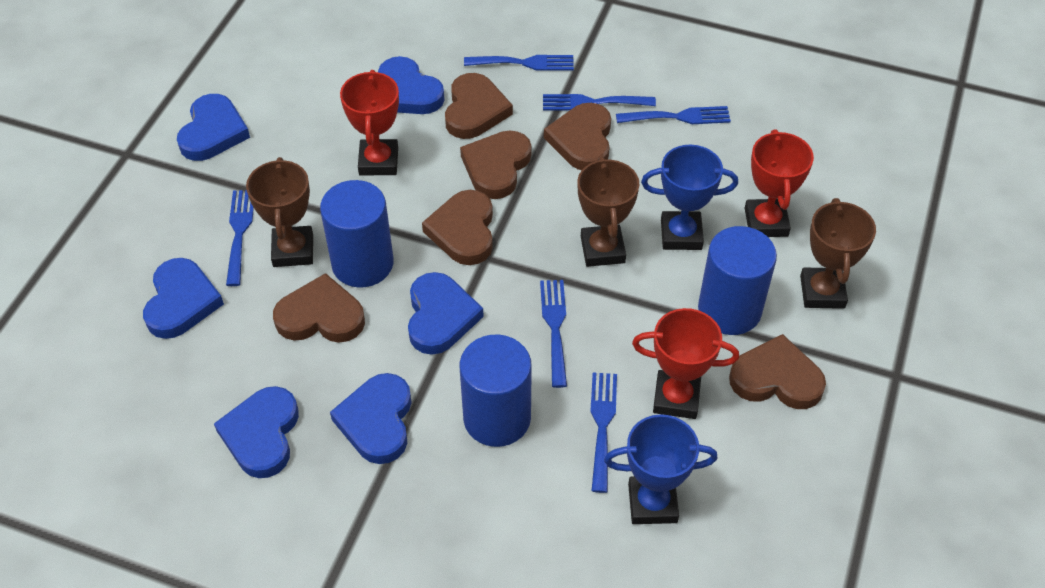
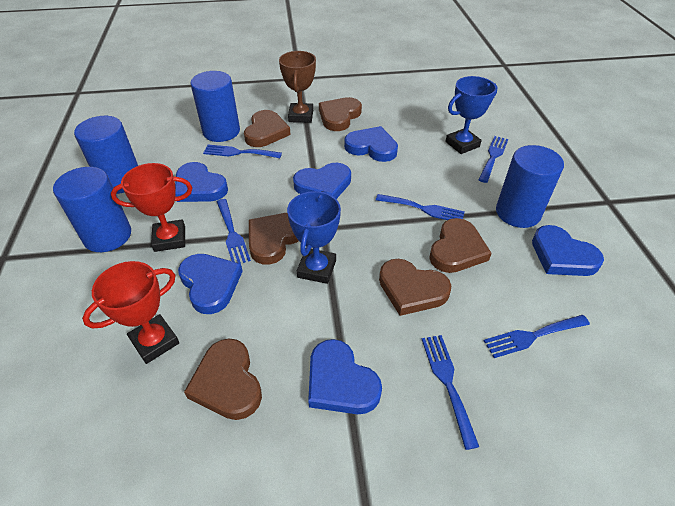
blue cylinder: 3 -> 4
brown trophy: 3 -> 1
red trophy: 3 -> 2

